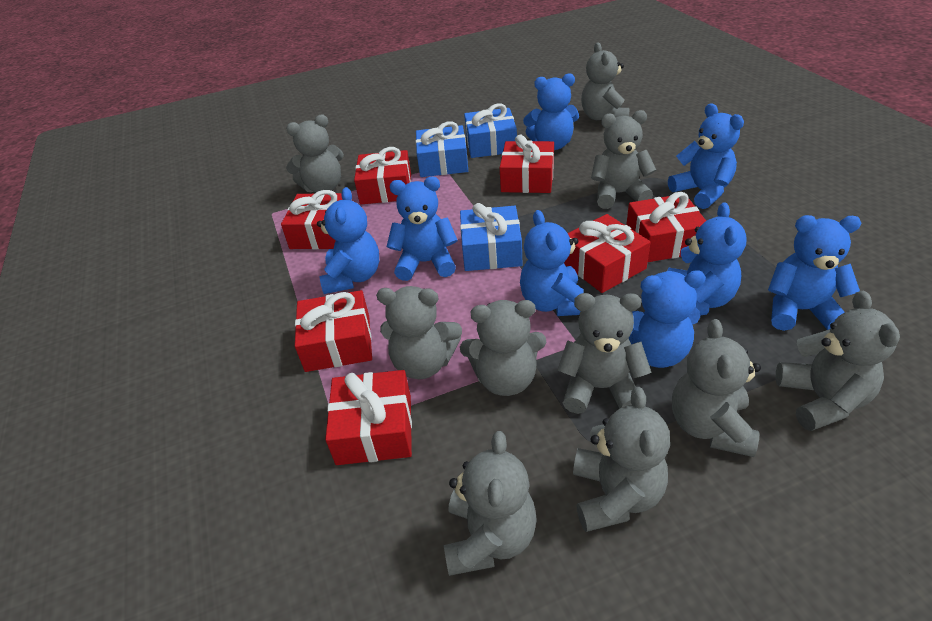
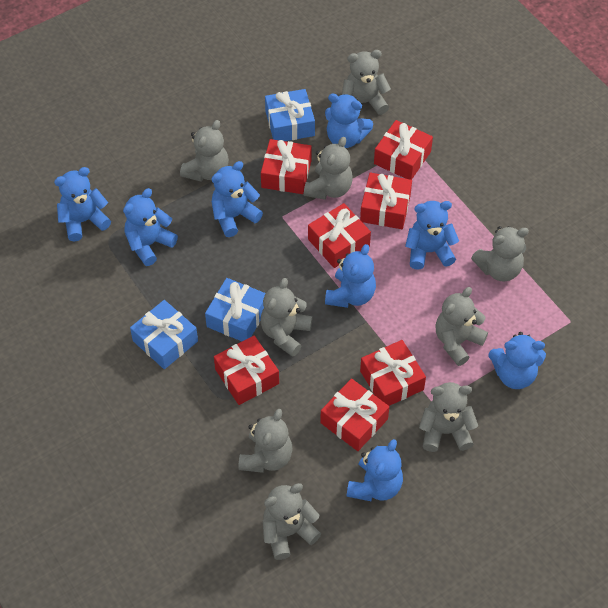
grey teddy bear: 10 -> 9

